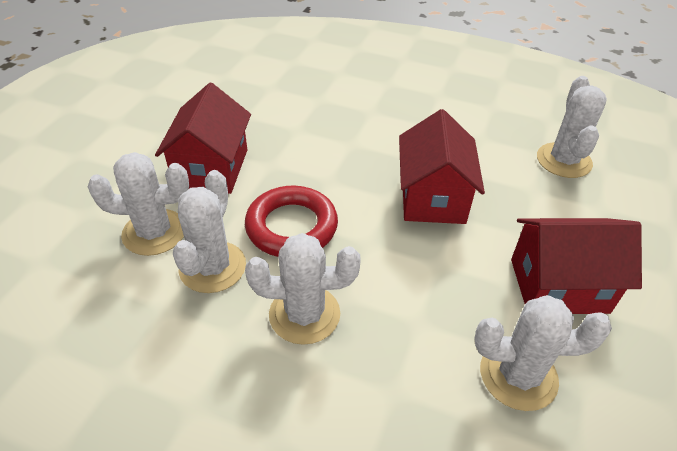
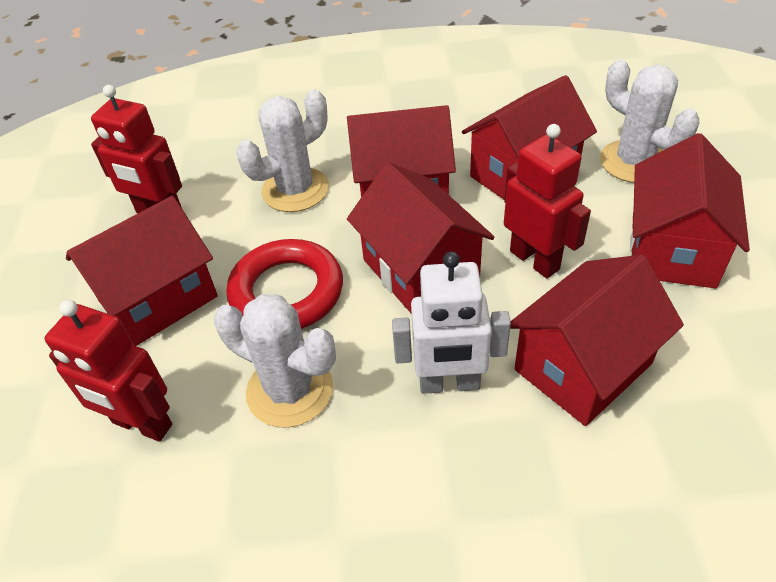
red house: 3 -> 6
red robot: 0 -> 3
white cactus: 5 -> 3
white robot: 0 -> 1

